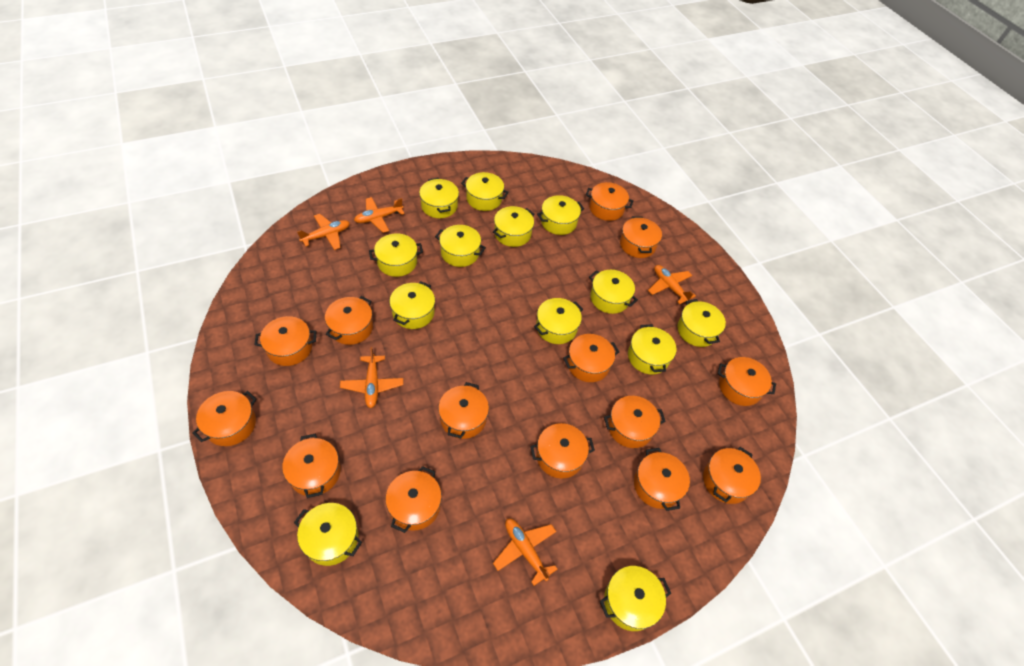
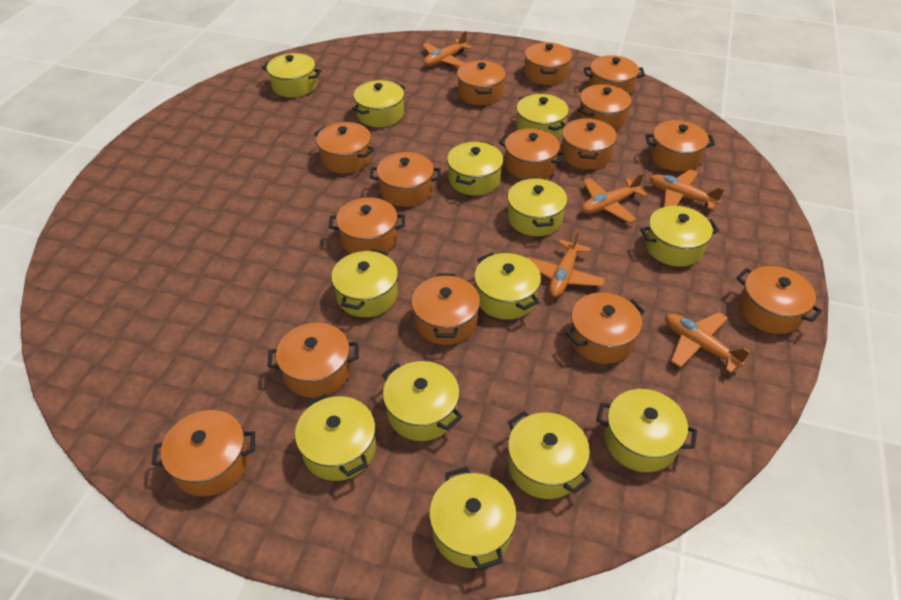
orange pot: 14 -> 15

